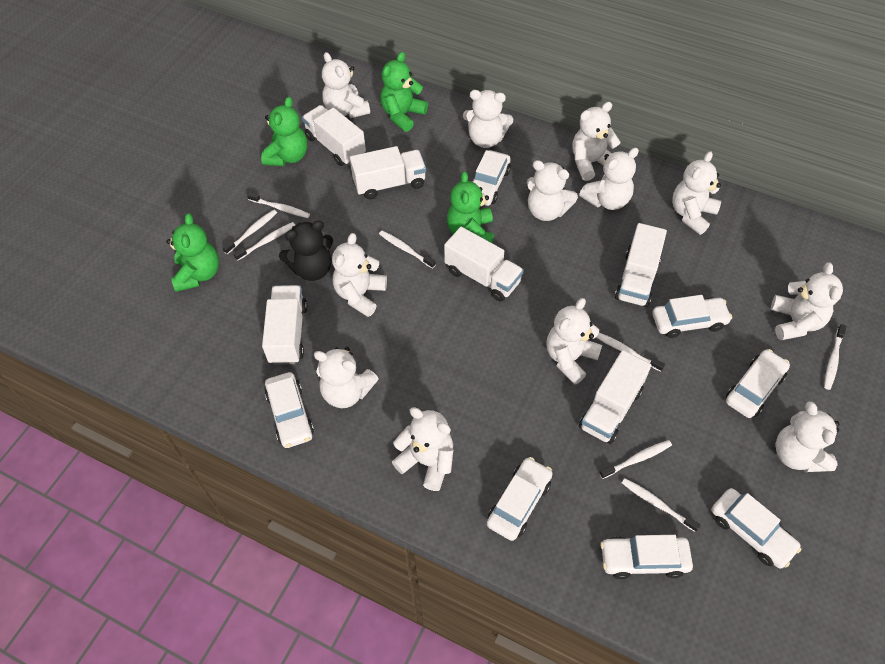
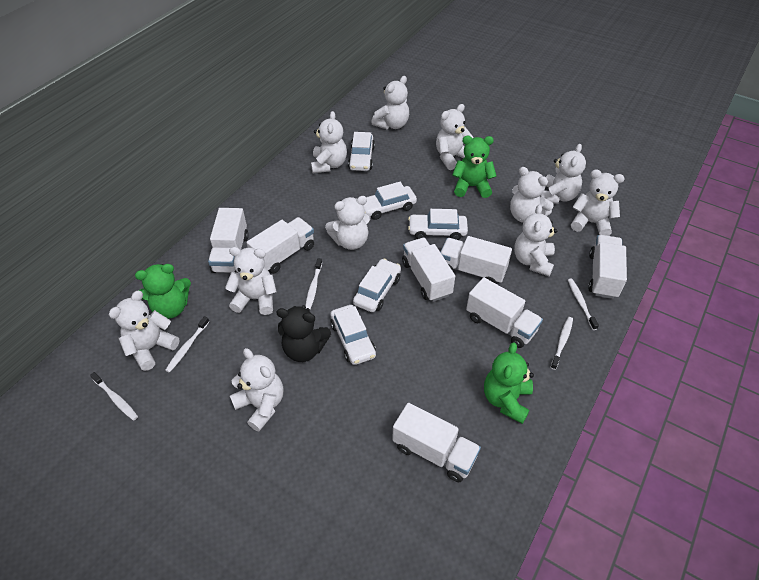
green teddy bear: 4 -> 3
white car: 7 -> 5
white teddy bear: 12 -> 11
white toothbrush: 8 -> 5
white truck: 6 -> 7

